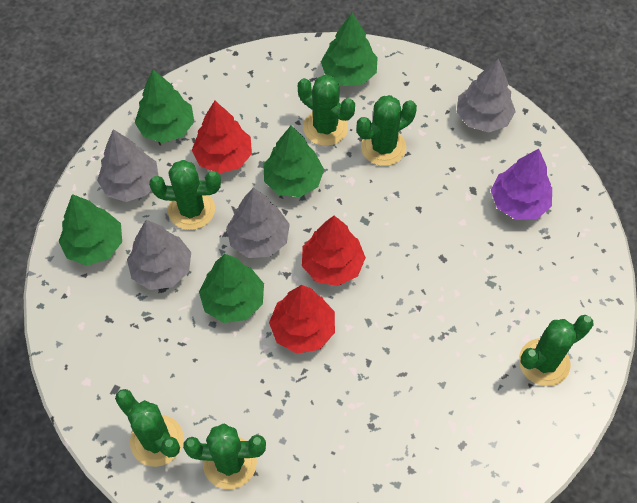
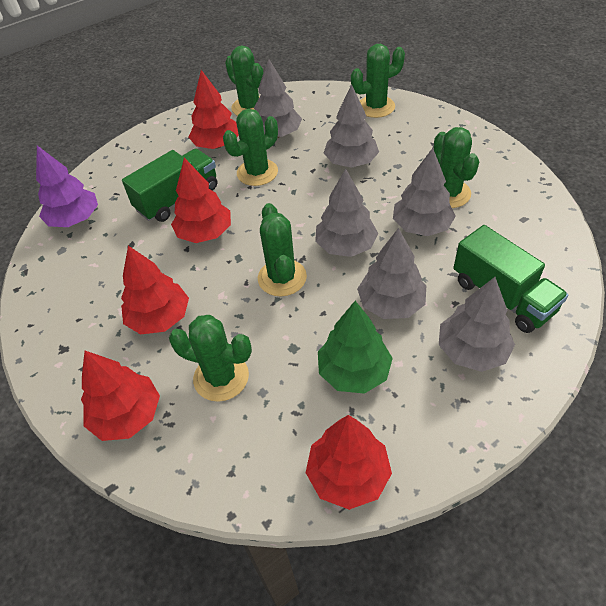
green tree: 5 -> 1
green truck: 0 -> 2
grey tree: 4 -> 6
red tree: 3 -> 5

